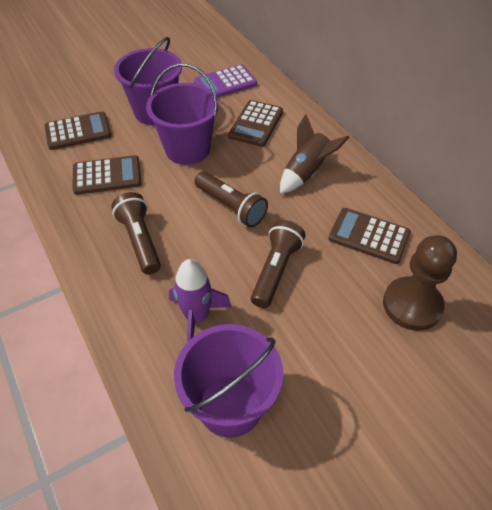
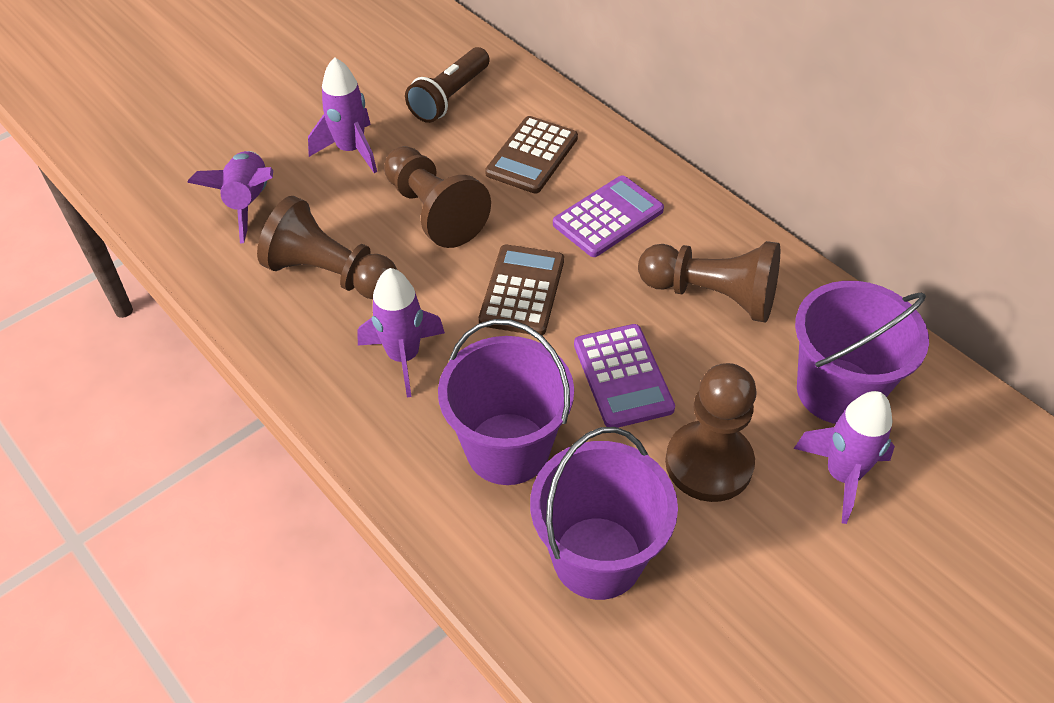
brown calculator: 4 -> 2
brown flashlight: 3 -> 1
brown pawn: 1 -> 4
brown rocket: 1 -> 0
purple calculator: 1 -> 2
purple rocket: 1 -> 4

